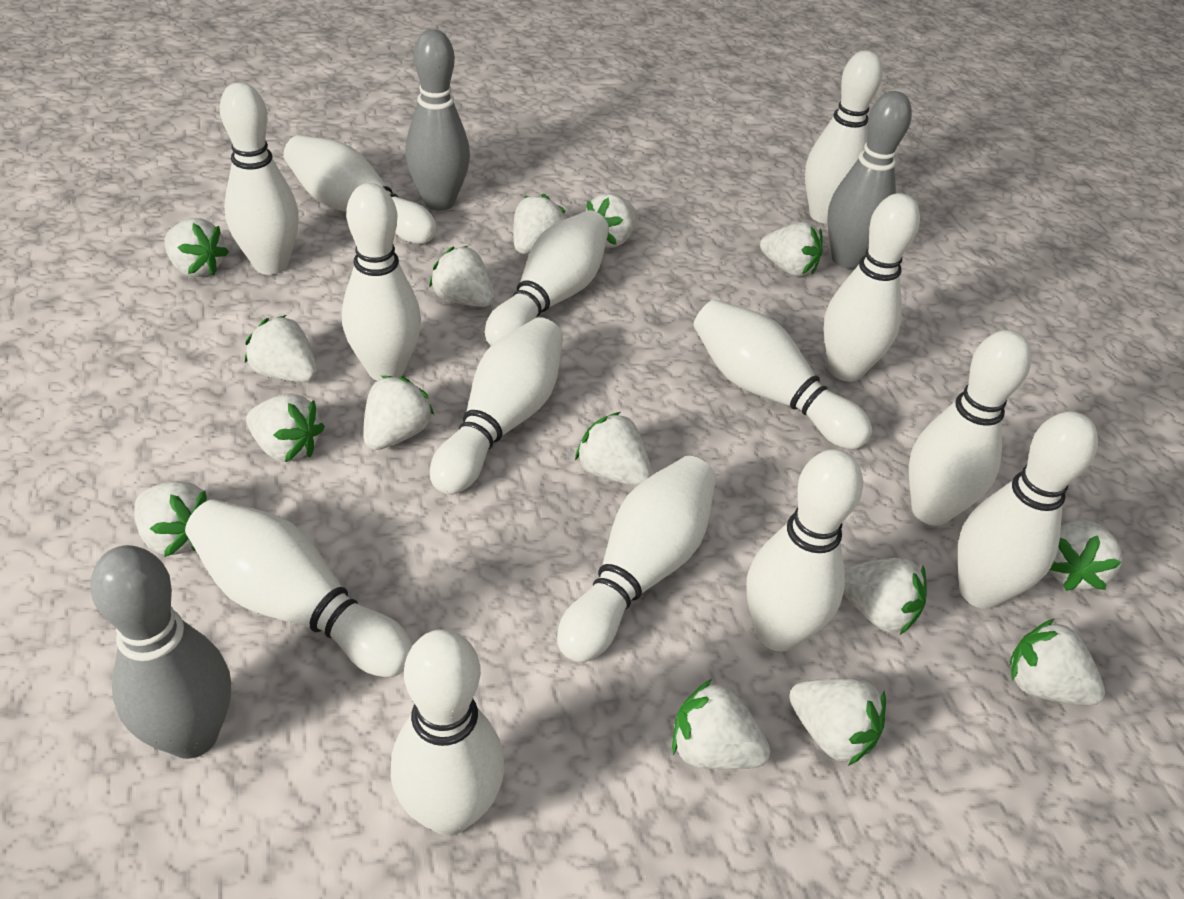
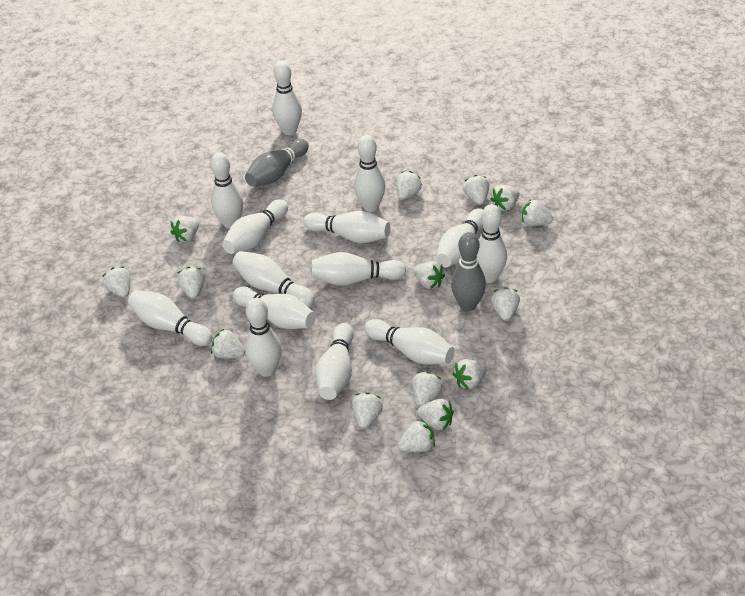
grey bowling pin: 3 -> 2

